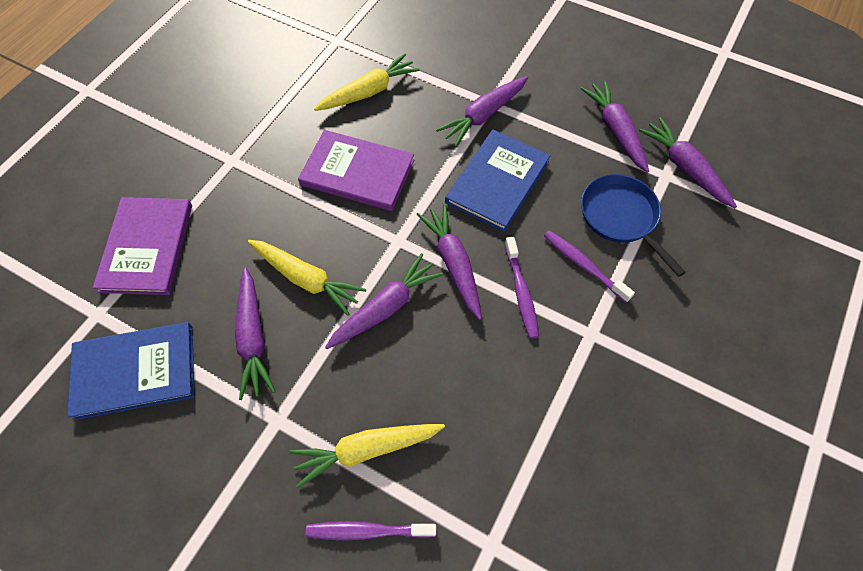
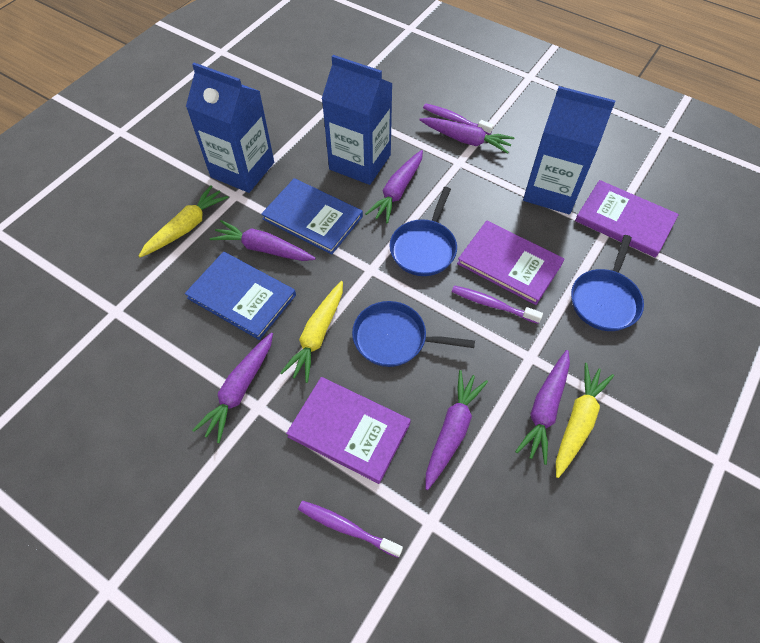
blue carton: 0 -> 3
blue pan: 1 -> 3
purple book: 2 -> 3

